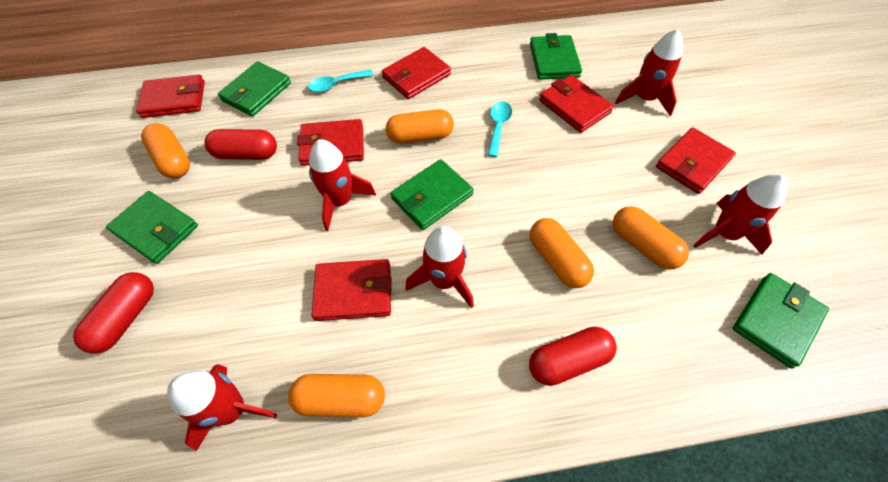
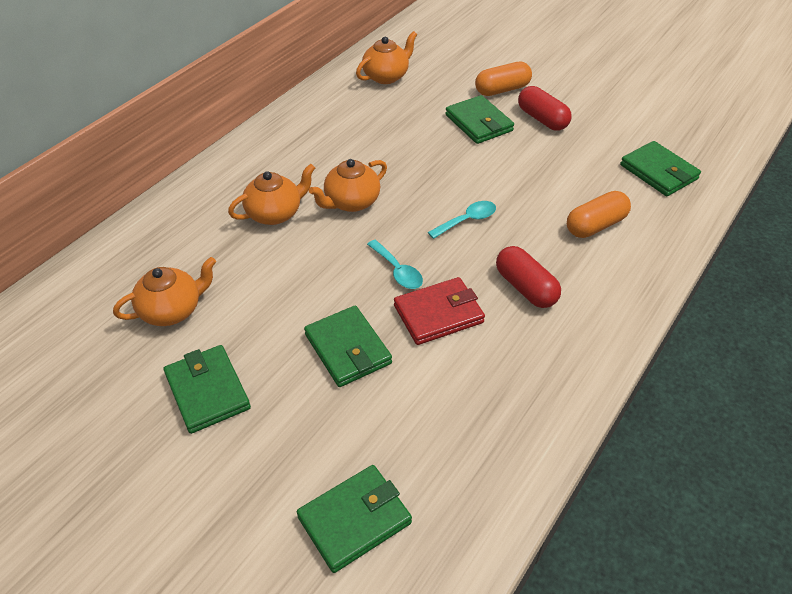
orange capsule: 5 -> 2
orange teapot: 0 -> 4
red capsule: 3 -> 2
red rocket: 5 -> 0
red wallet: 6 -> 1

